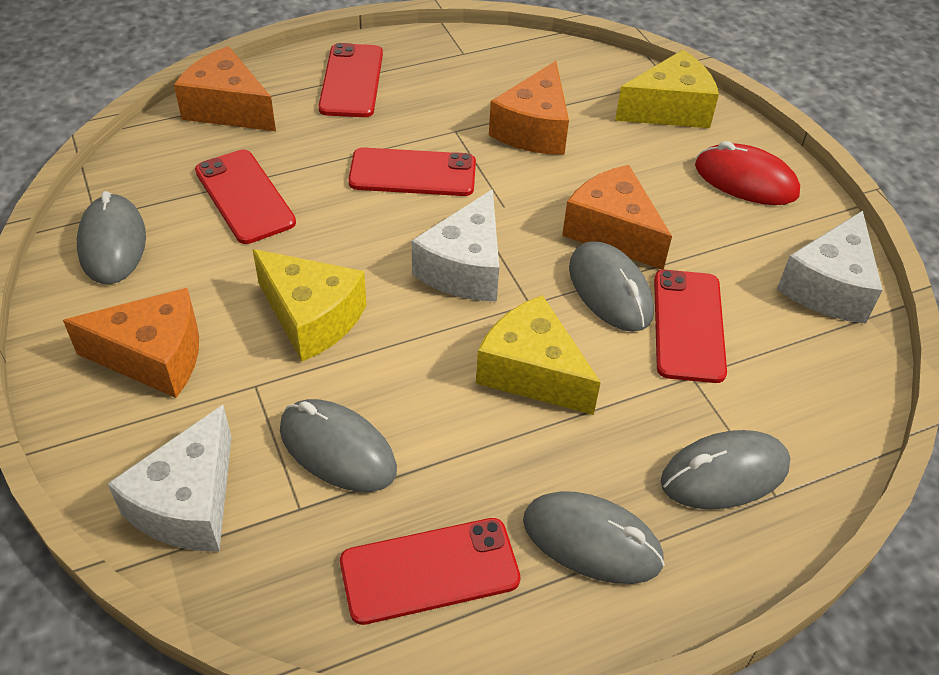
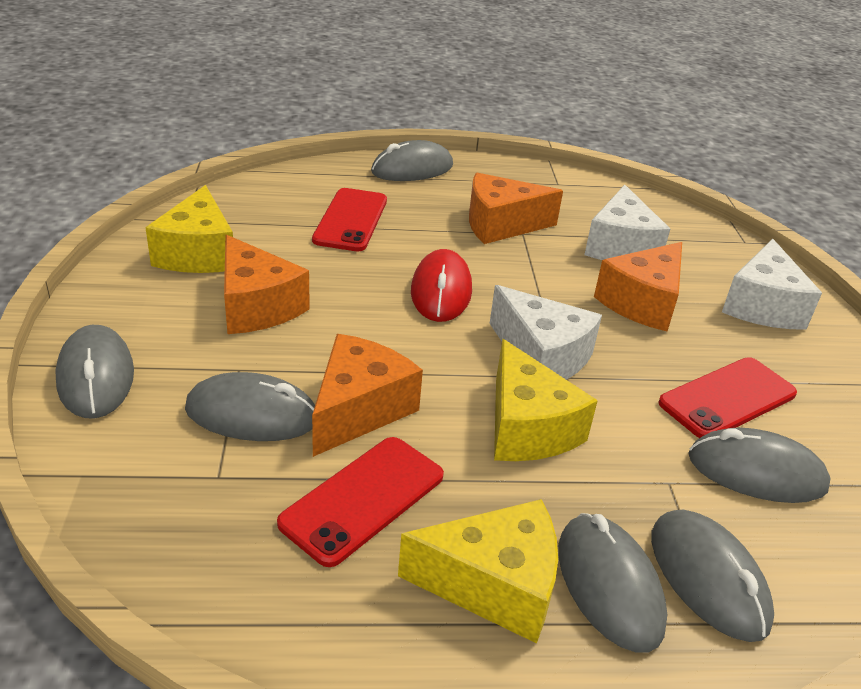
grey mouse: 5 -> 6
red phone: 5 -> 3

